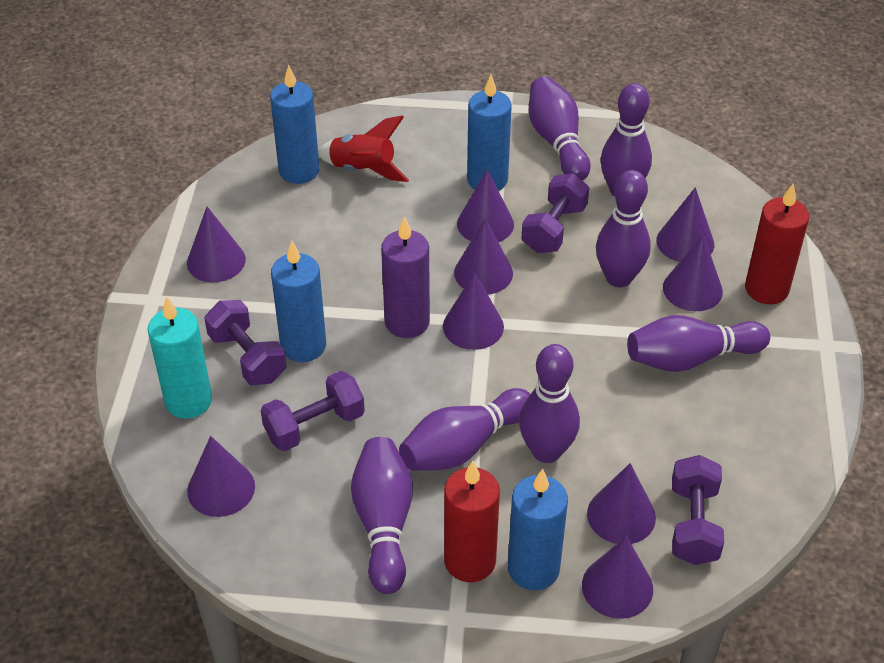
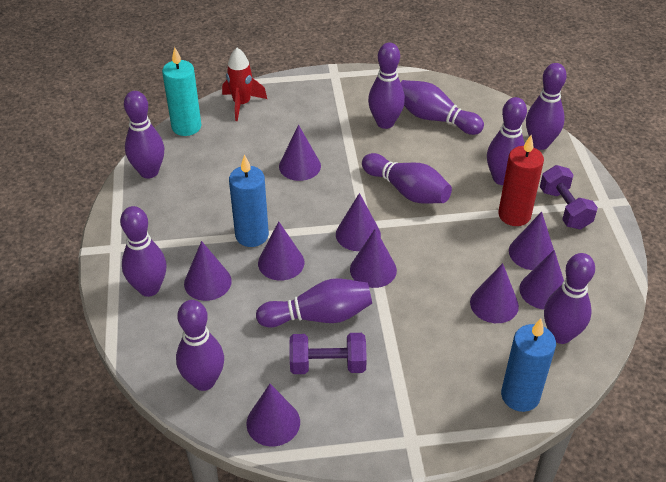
blue candle: 4 -> 2
purple bowling pin: 7 -> 10
purple candle: 1 -> 0
purple dumbbell: 4 -> 2
red candle: 2 -> 1

